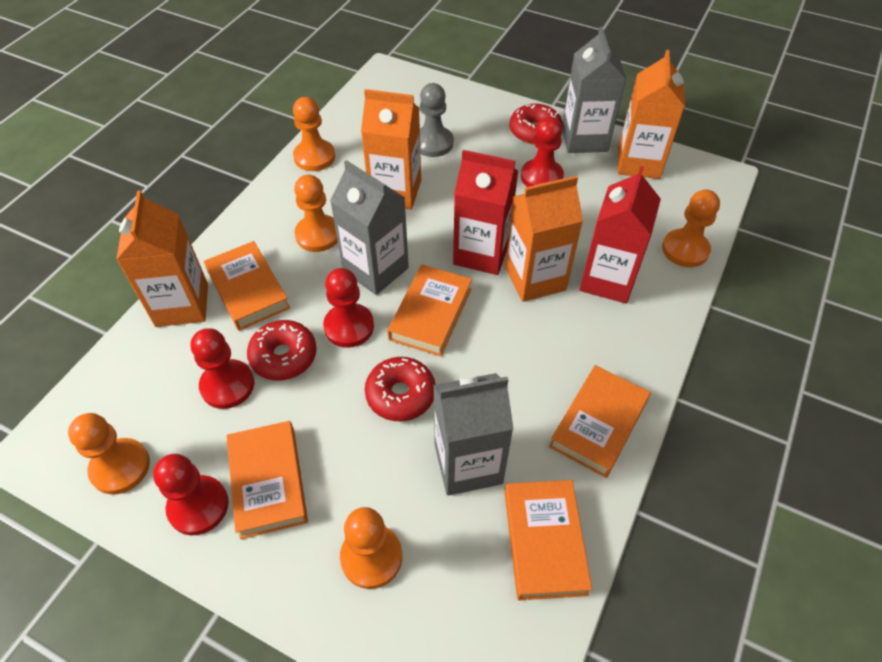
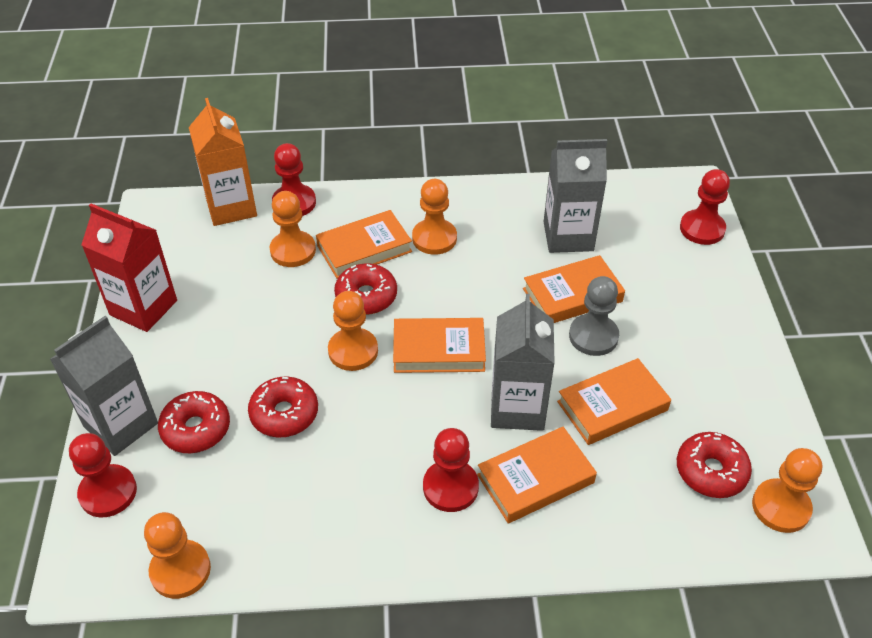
orange carton: 4 -> 1
red carton: 2 -> 1
red donut: 3 -> 4

